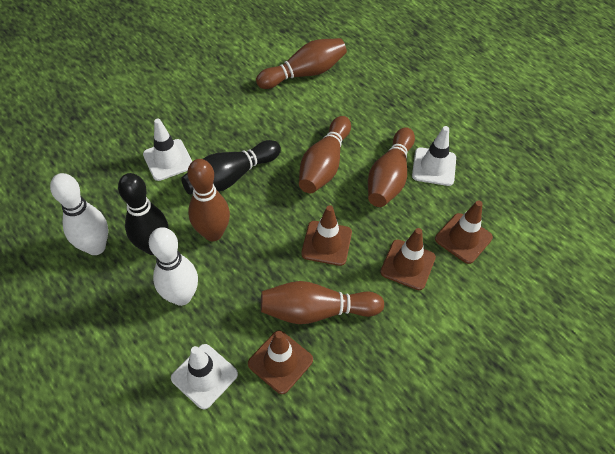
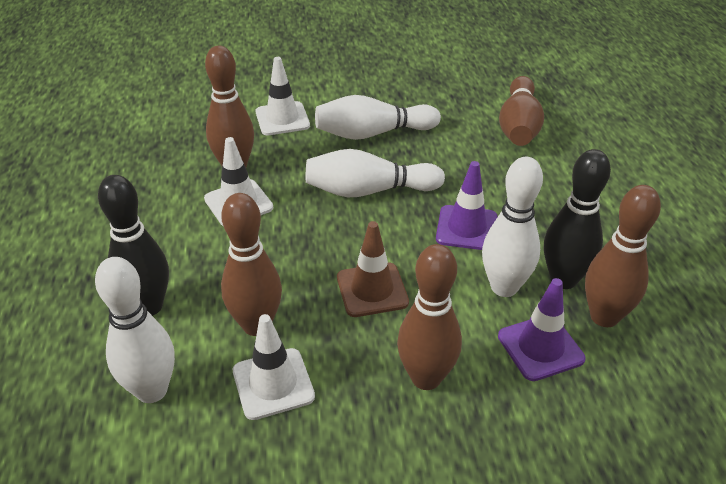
brown traffic cone: 4 -> 1
purple traffic cone: 0 -> 2
white bowling pin: 2 -> 4

